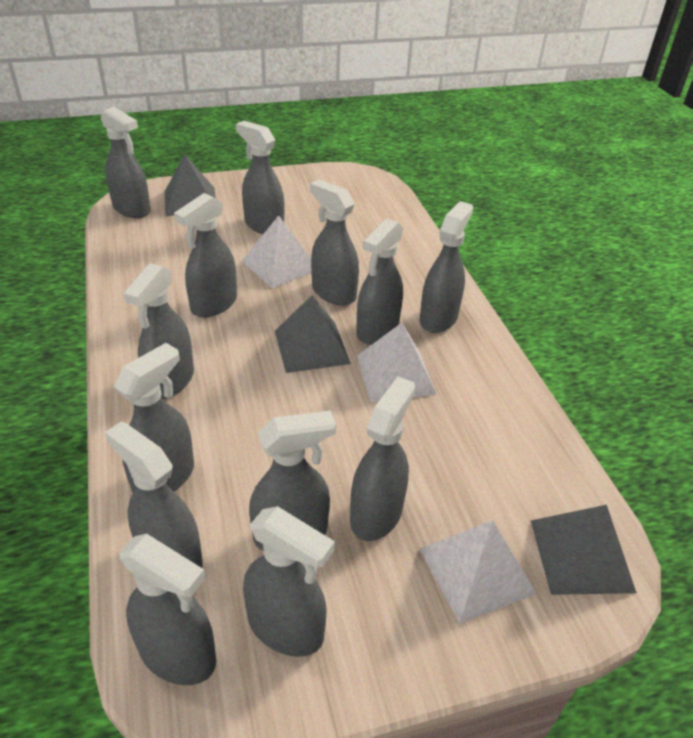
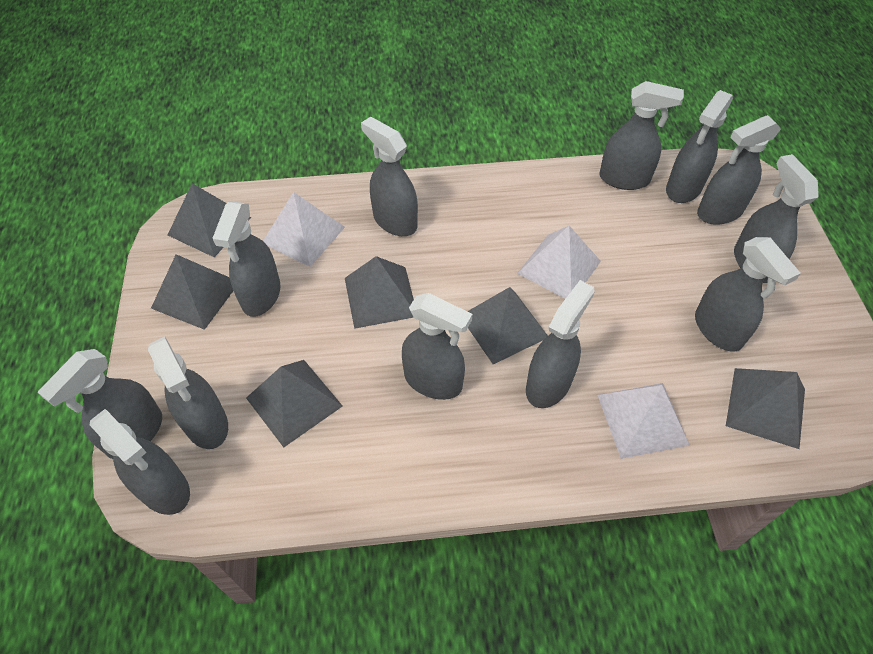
grey pyramid: 3 -> 6
grey spray bottle: 13 -> 12

